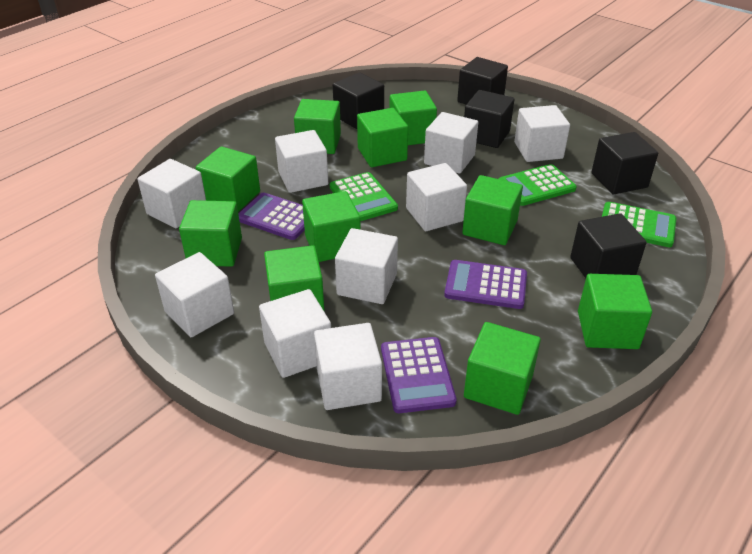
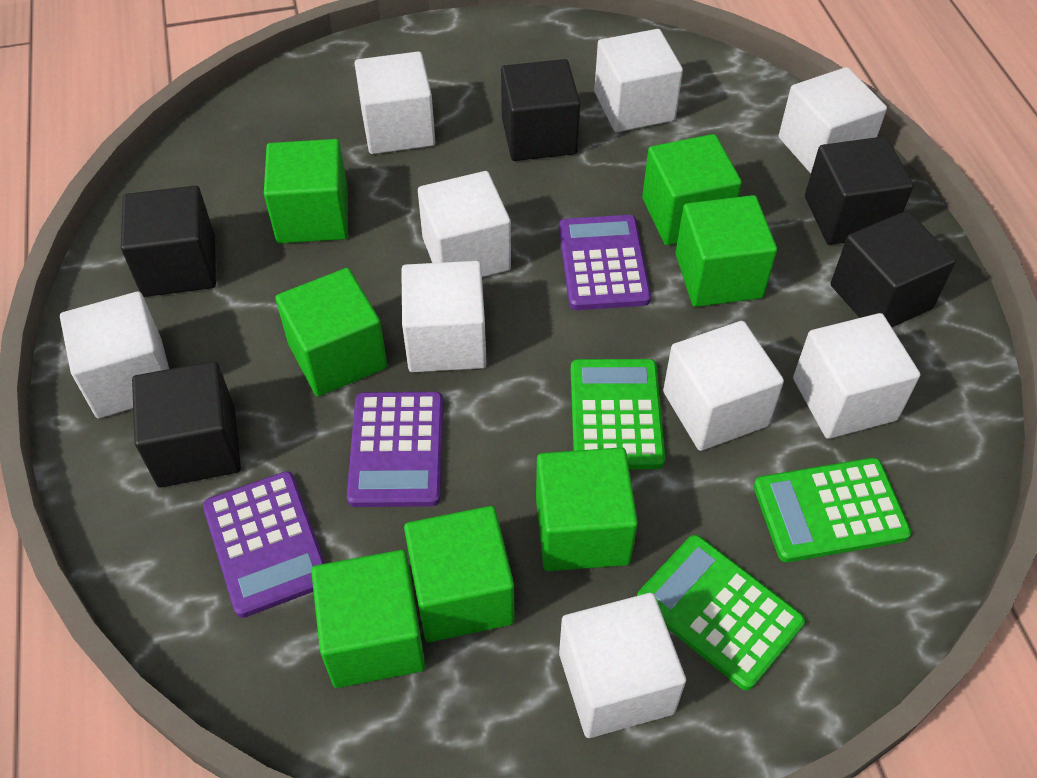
green cube: 10 -> 7

